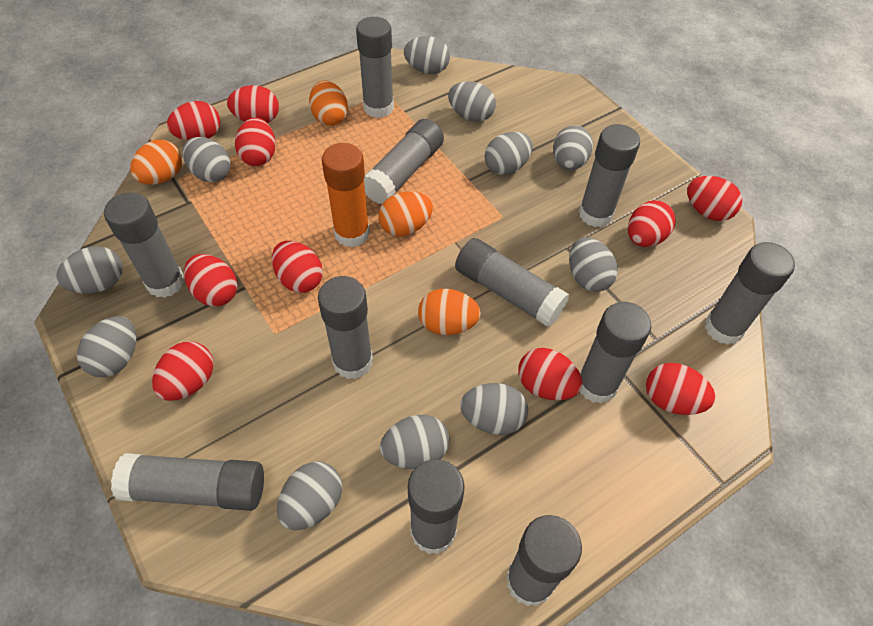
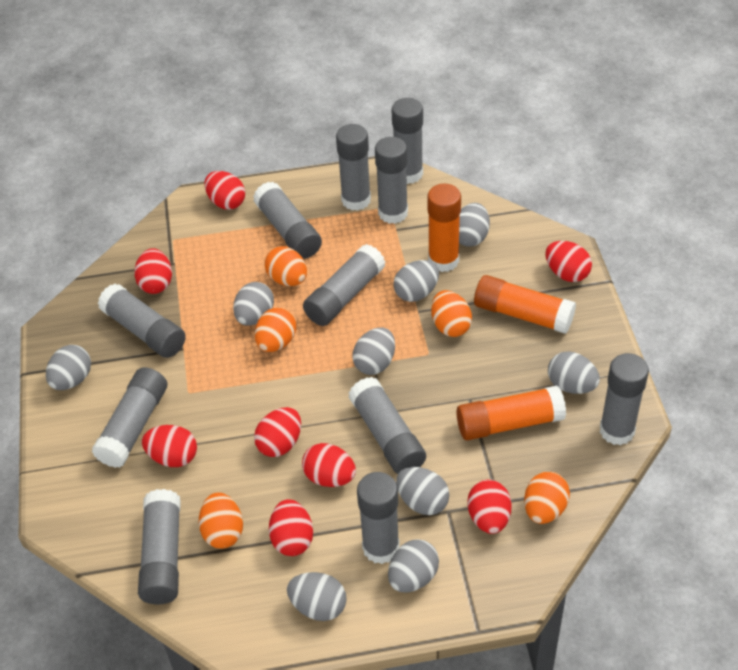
grey egg: 11 -> 9
orange egg: 4 -> 5
orange glue stick: 1 -> 3
red egg: 10 -> 8

